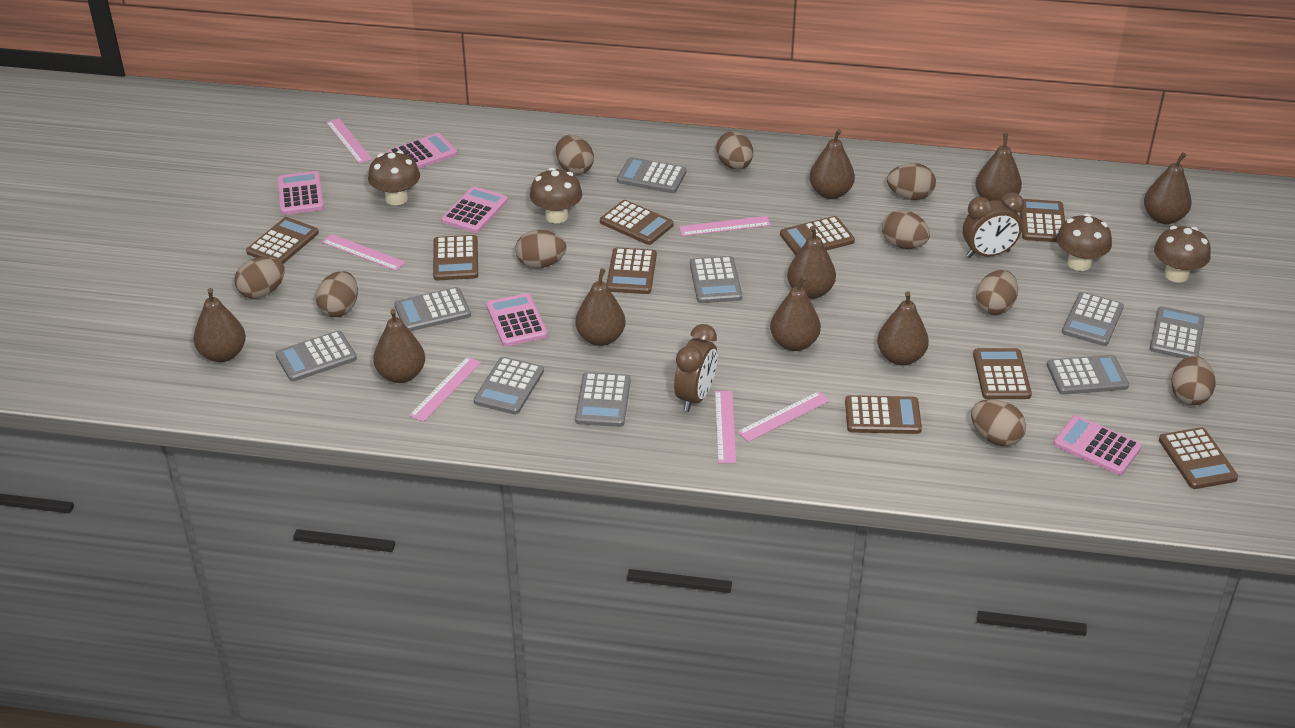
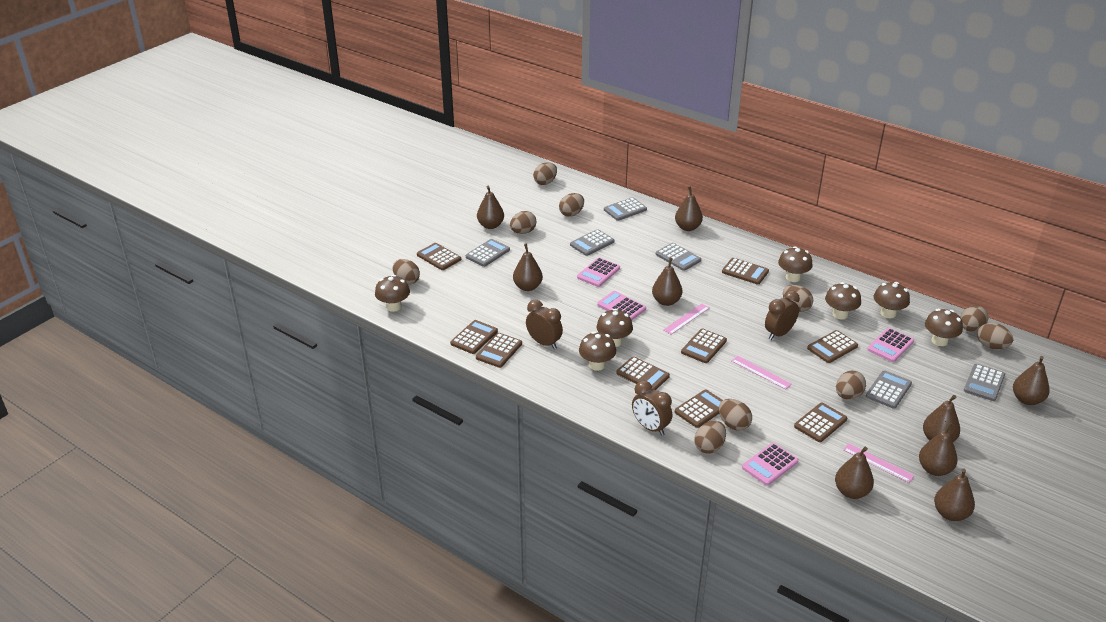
brown clock: 2 -> 3
brown mushroom: 4 -> 7
grey calculator: 9 -> 6
pink calculator: 5 -> 4
pink ruler: 6 -> 3

